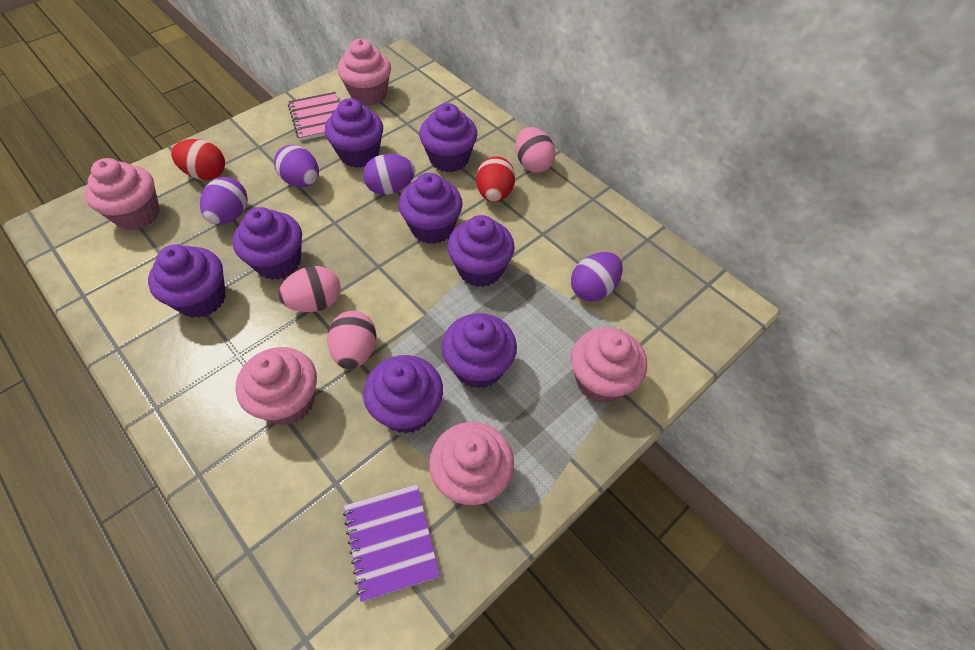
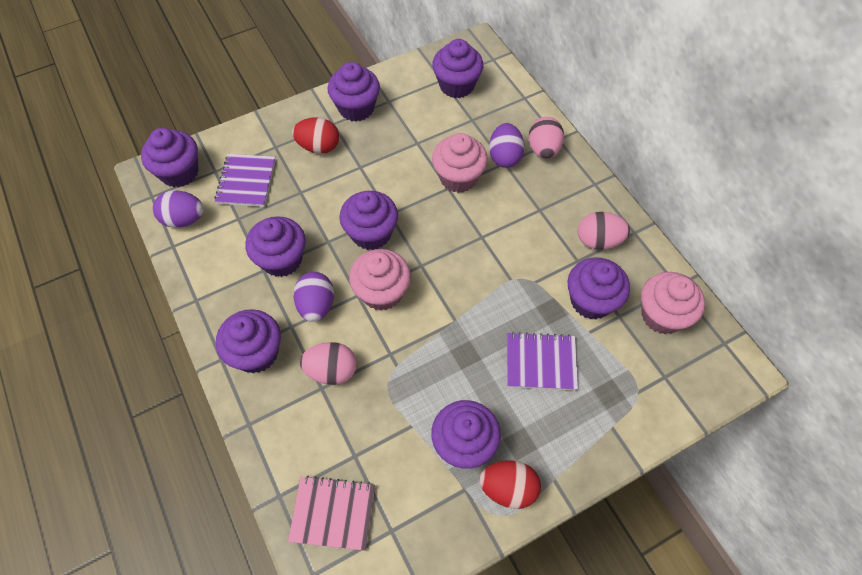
pink cupcake: 5 -> 3
purple egg: 4 -> 3
purple notebook: 1 -> 2

